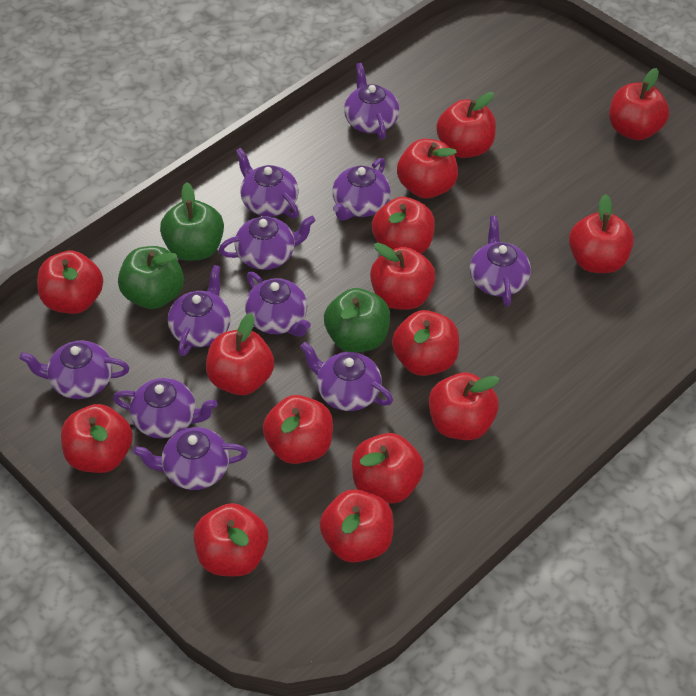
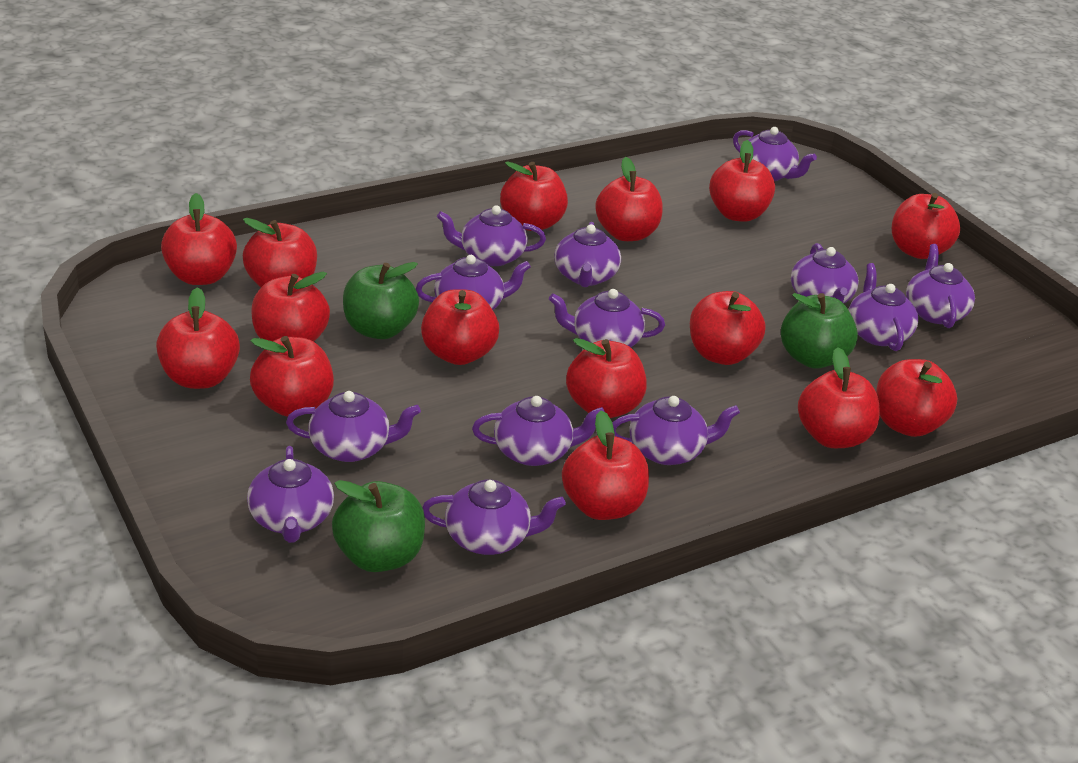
purple teapot: 11 -> 13

